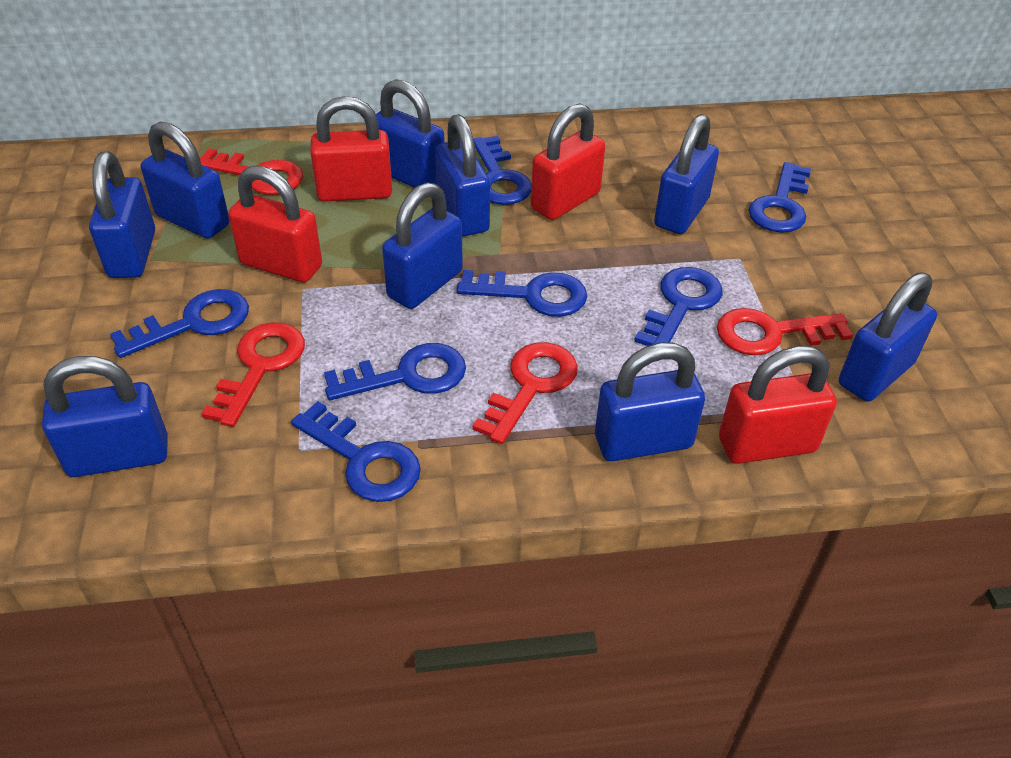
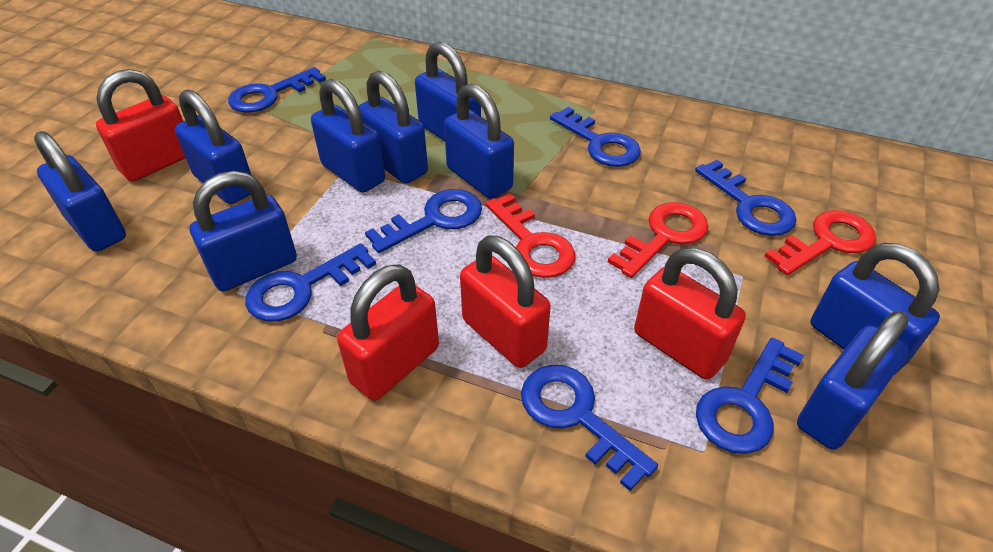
red key: 4 -> 3

